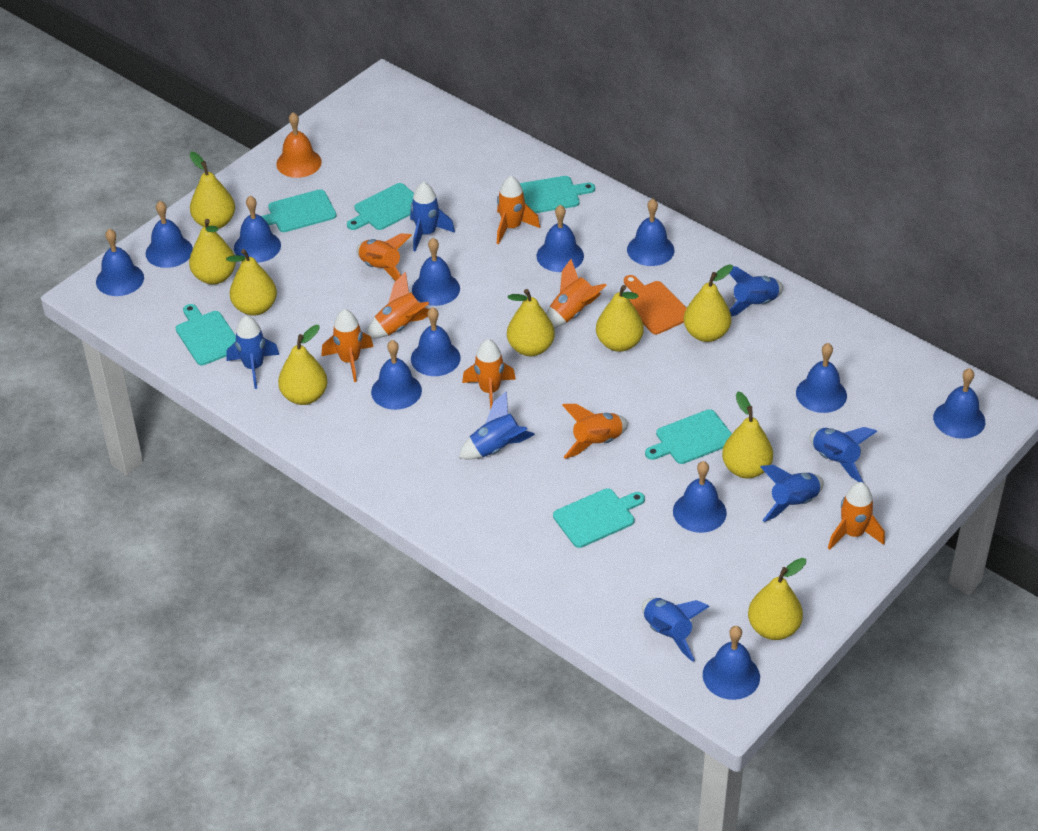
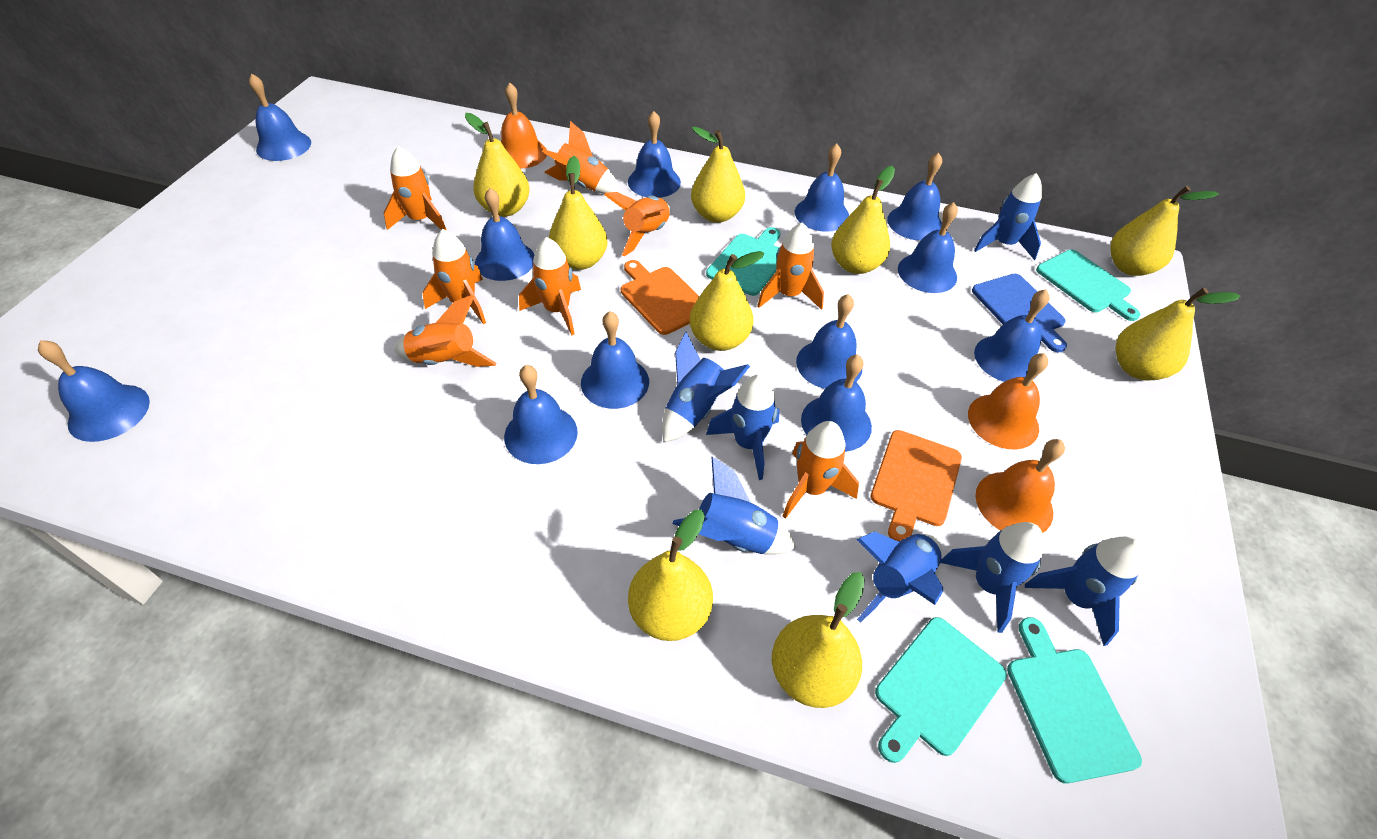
blue cutting board: 0 -> 1
orange bell: 1 -> 3
orange cutting board: 1 -> 2
turquoise cutting board: 6 -> 4

